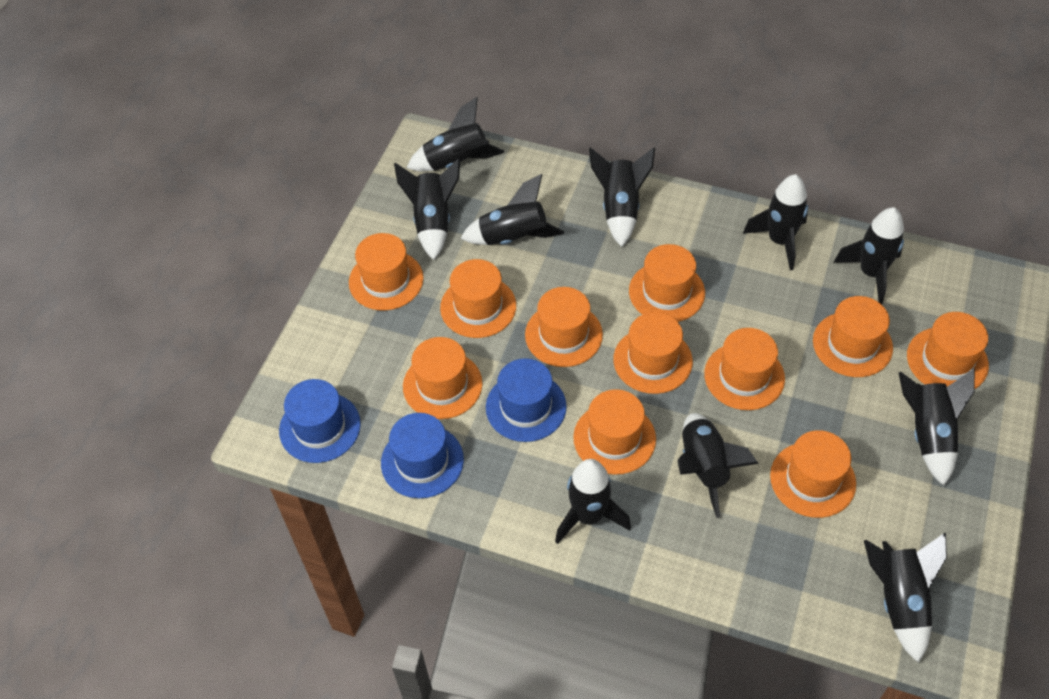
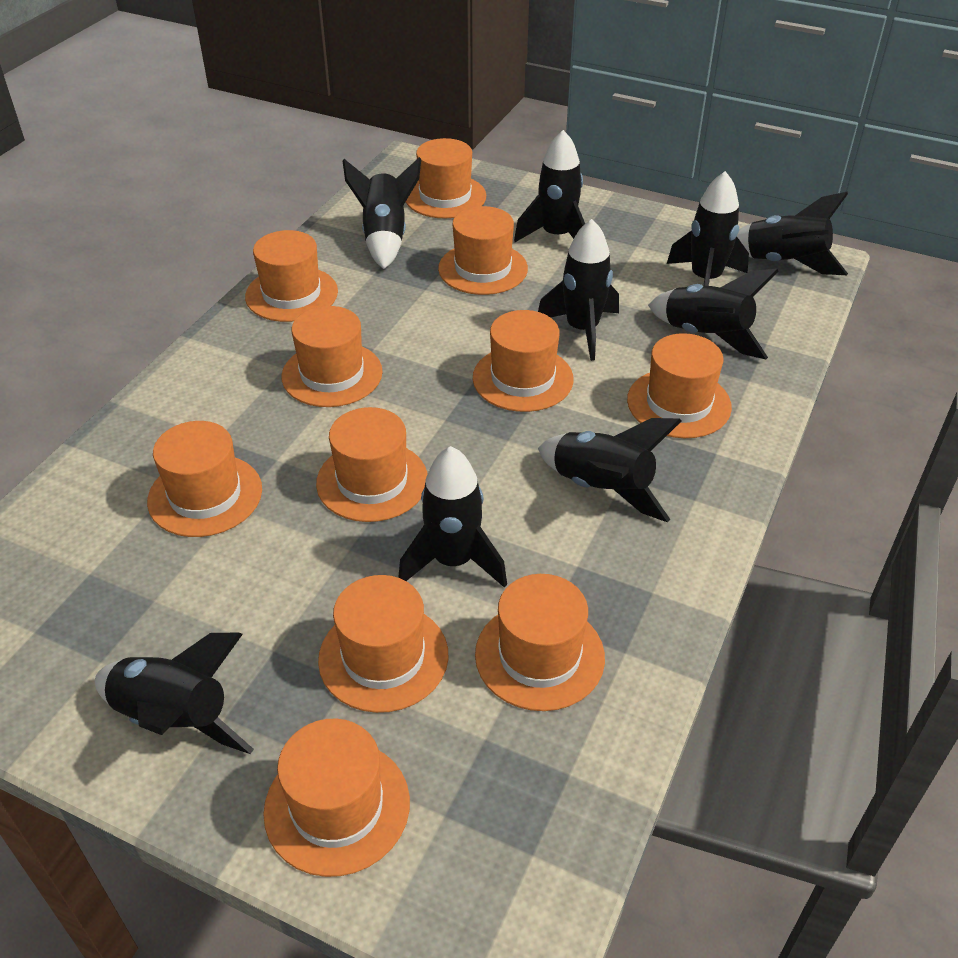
black rocket: 10 -> 9
blue hat: 3 -> 0

